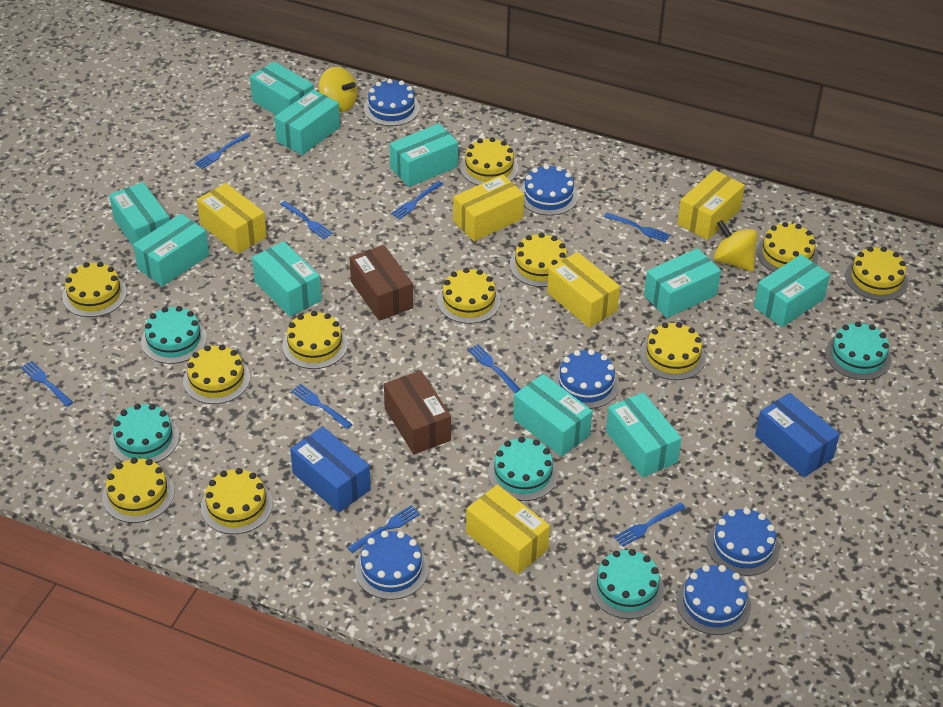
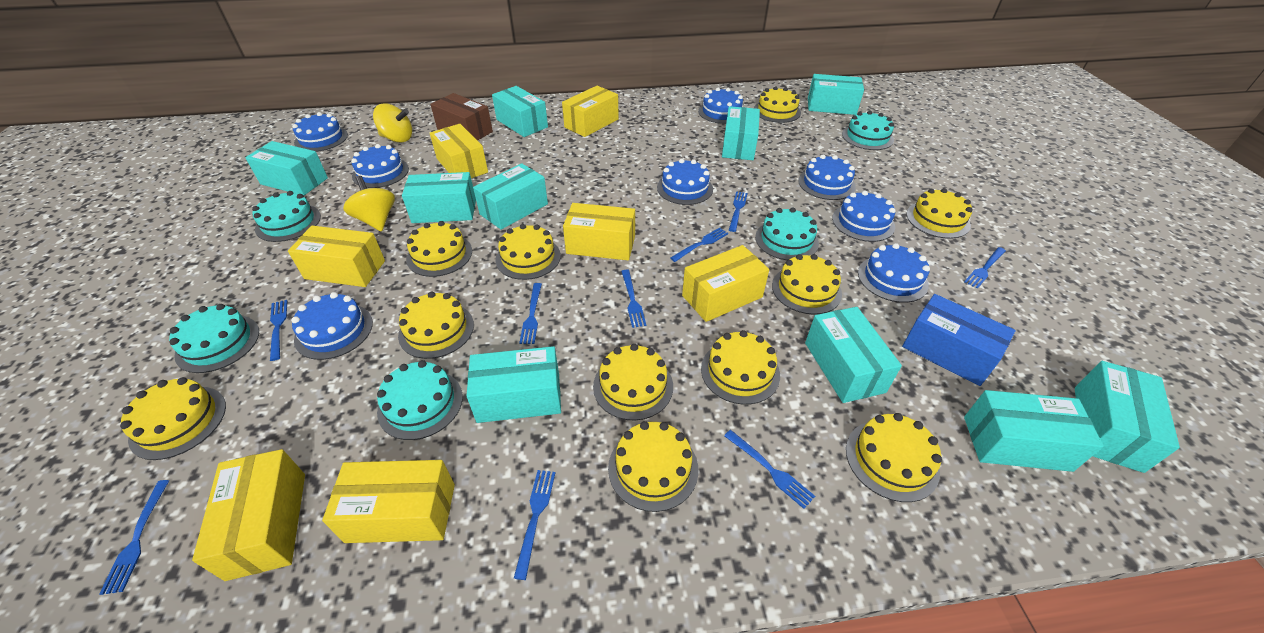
blue box: 2 -> 1
blue cake: 6 -> 8
brown box: 2 -> 1
yellow box: 5 -> 7

